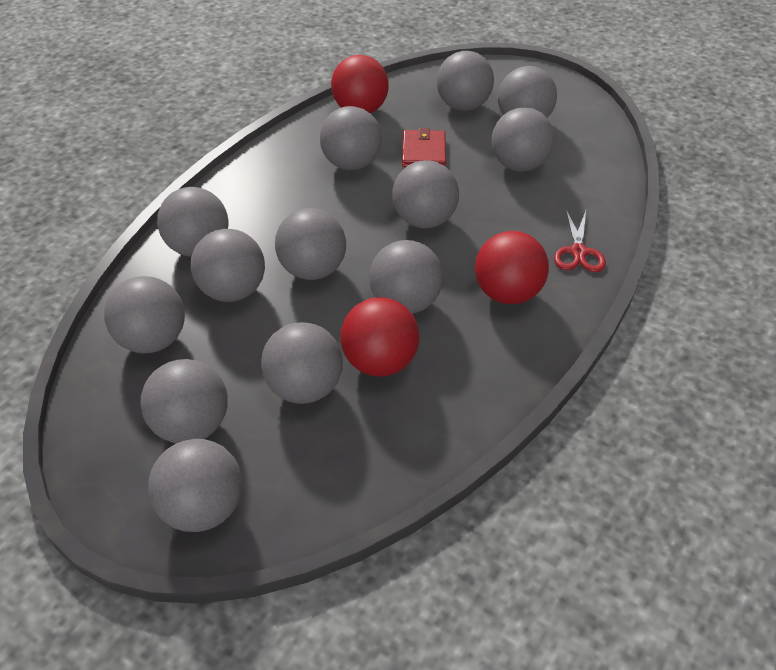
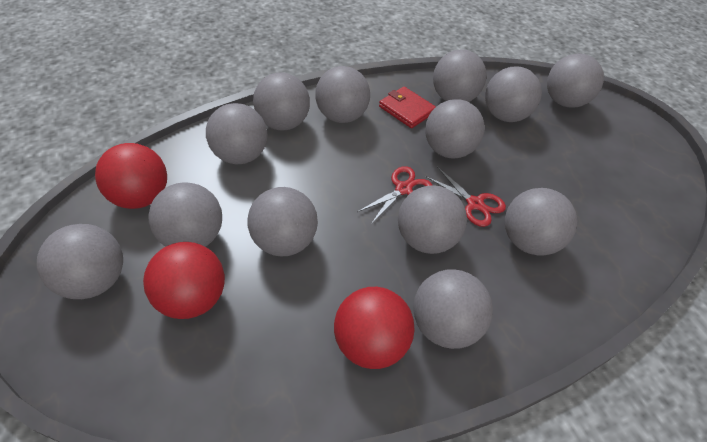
red scissors: 1 -> 2

